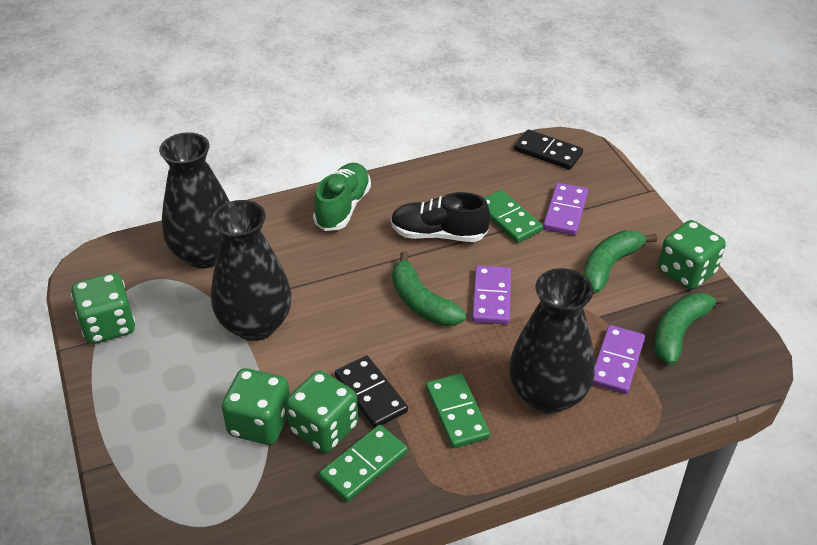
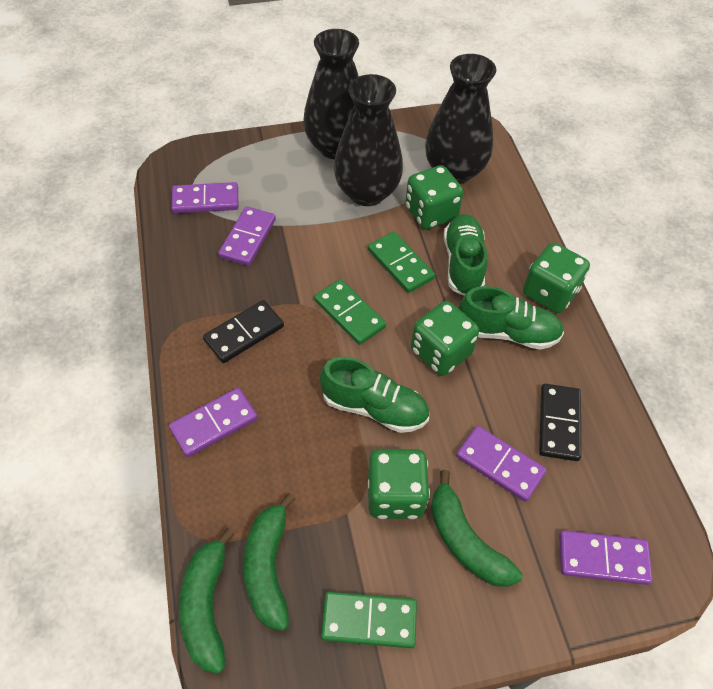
black shoe: 1 -> 0
green shoe: 1 -> 3
purple domino: 3 -> 5

